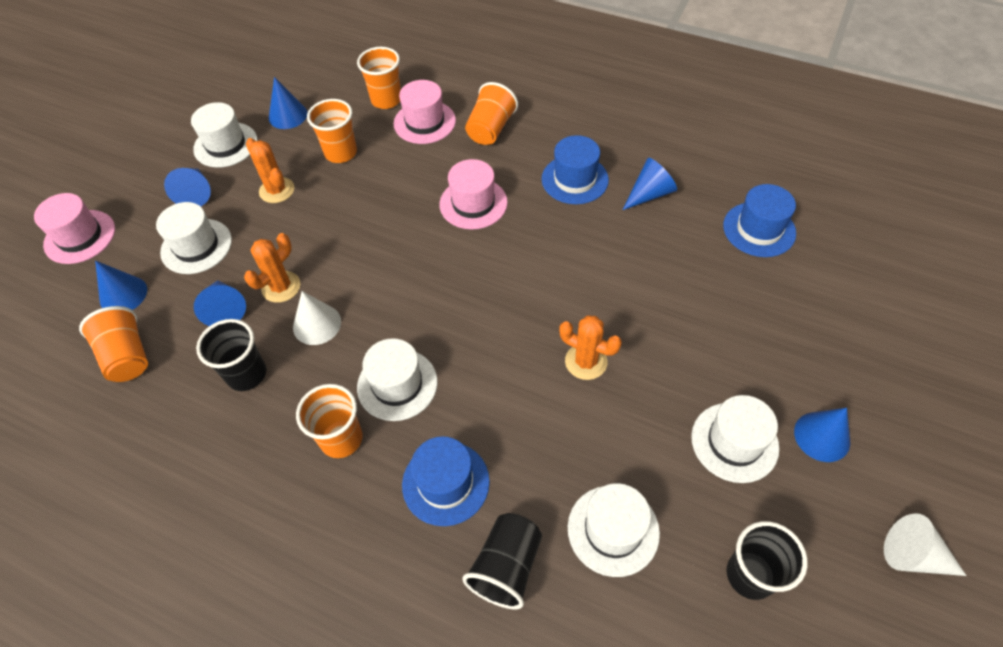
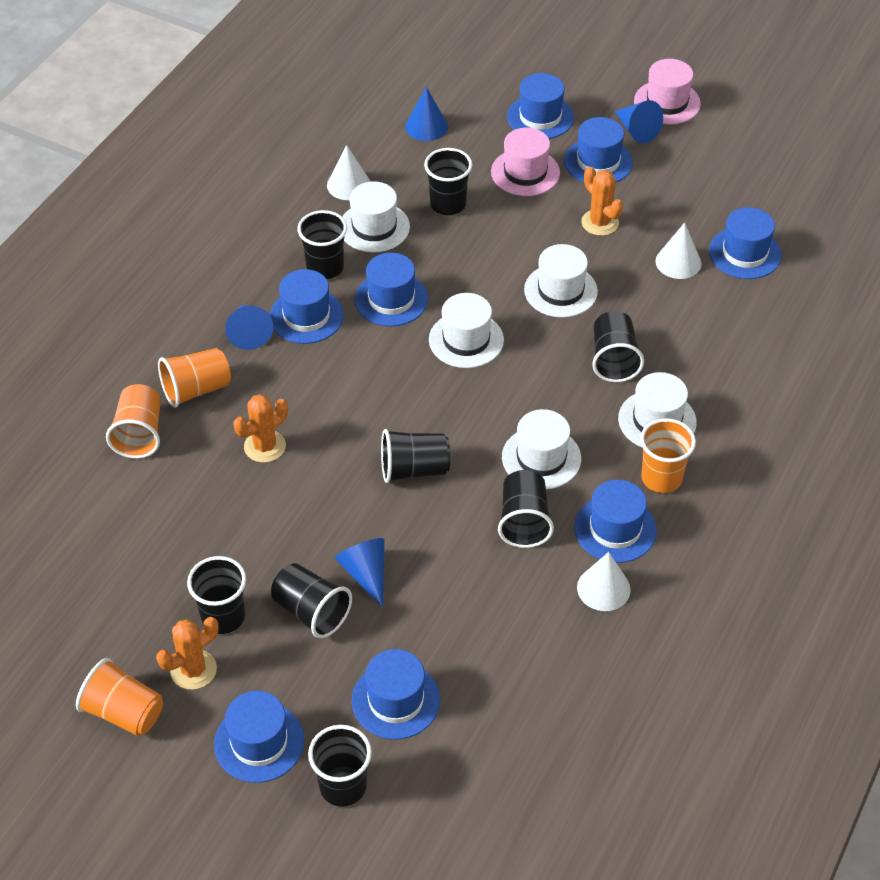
black cup: 3 -> 8
blue cone: 6 -> 4
blue hat: 3 -> 8
orange cup: 5 -> 4
pink hat: 3 -> 2
white cone: 2 -> 3

